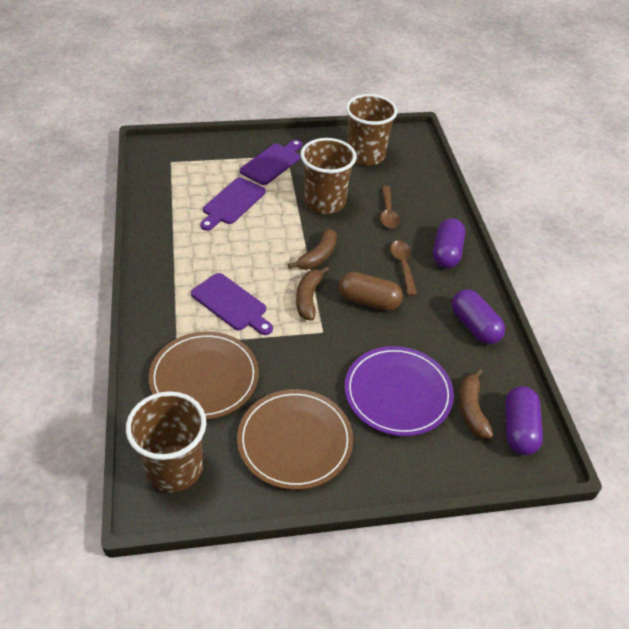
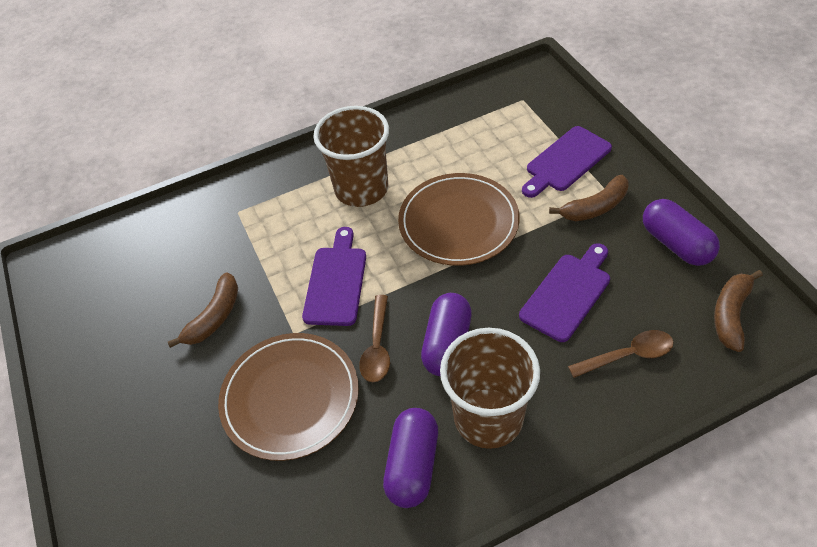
brown capsule: 1 -> 0
brown cup: 3 -> 2
purple plate: 1 -> 0

